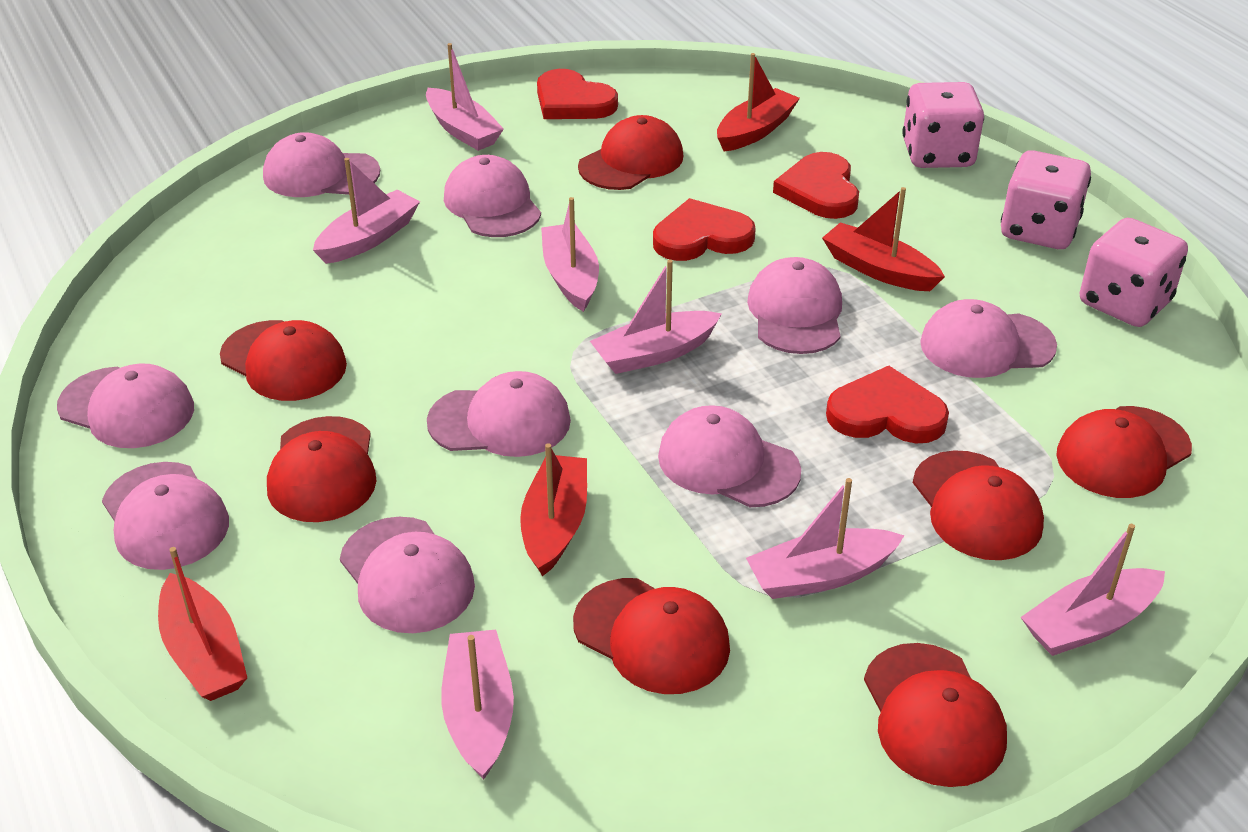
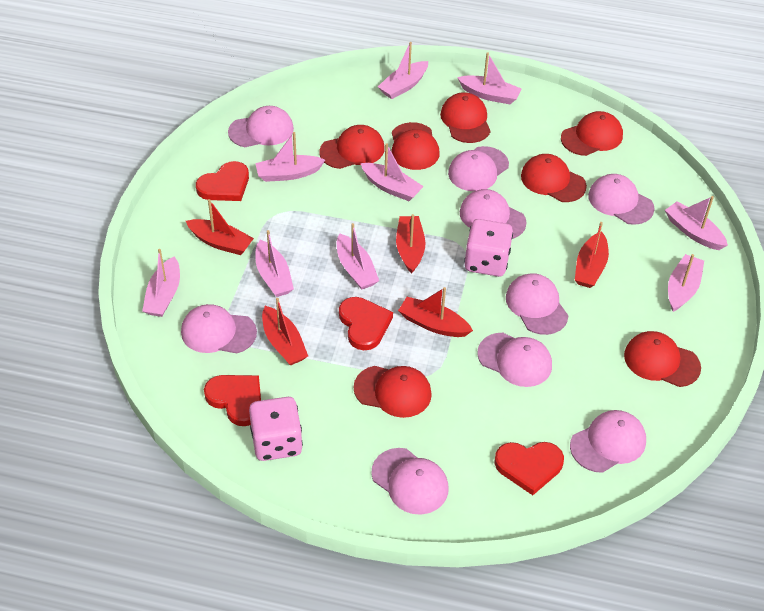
pink boat: 7 -> 9
pink dice: 3 -> 2
red boat: 4 -> 5

